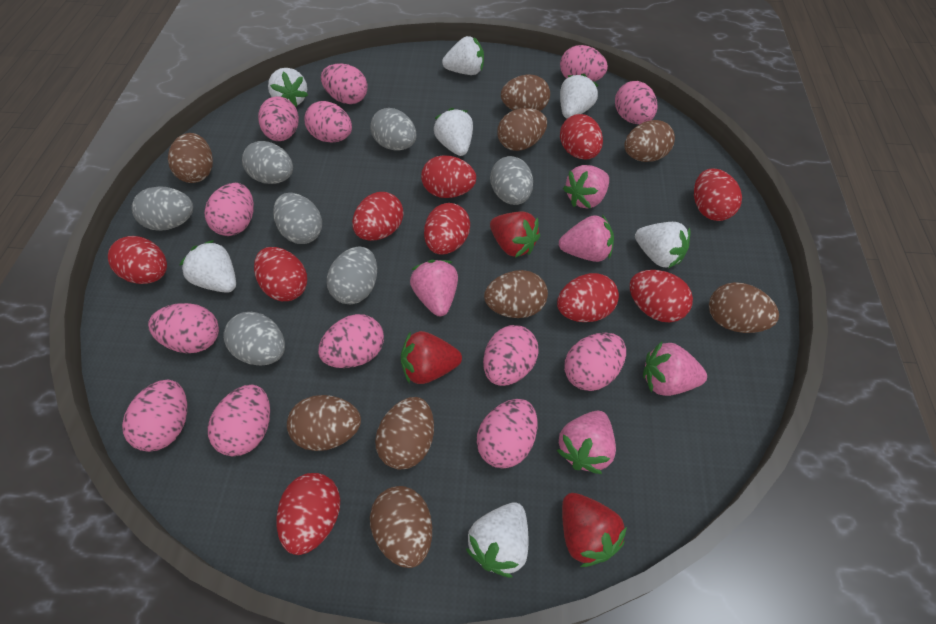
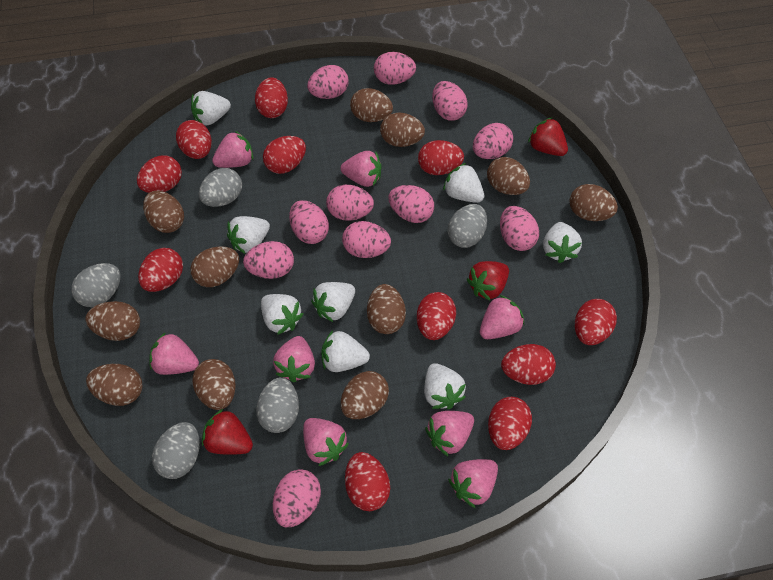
brown egg: 9 -> 11
grey egg: 7 -> 5
pink egg: 13 -> 11
pink strawberry: 5 -> 8
red egg: 10 -> 11
white strawberry: 7 -> 8

